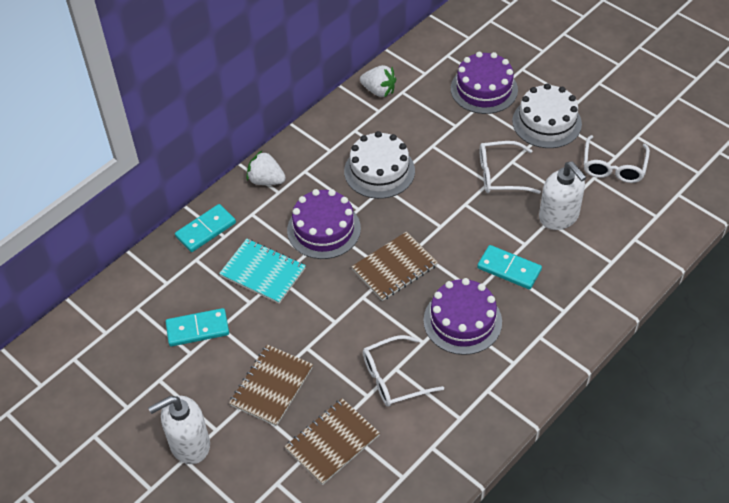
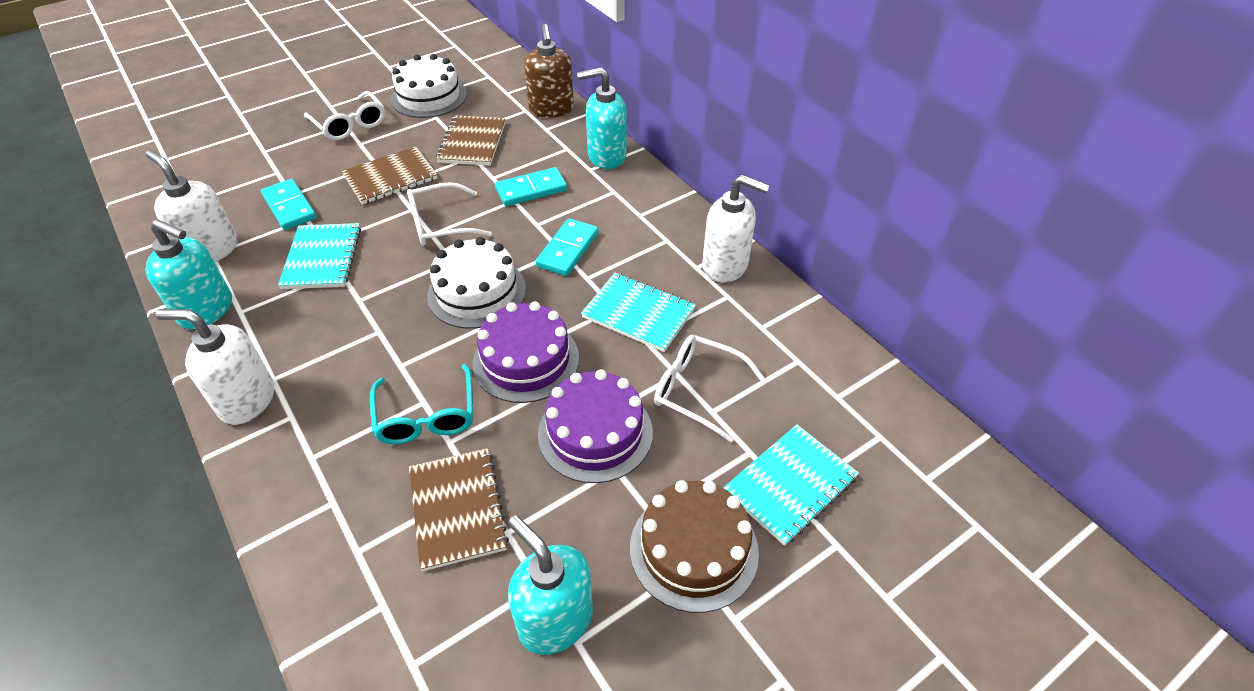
brown cake: 0 -> 1
brown soap dispenser: 0 -> 1
purple cake: 3 -> 2
turquoise glasses: 0 -> 1
turquoise notebook: 1 -> 3
turquoise soap dispenser: 0 -> 3
white soap dispenser: 2 -> 3
white strawberry: 2 -> 0

